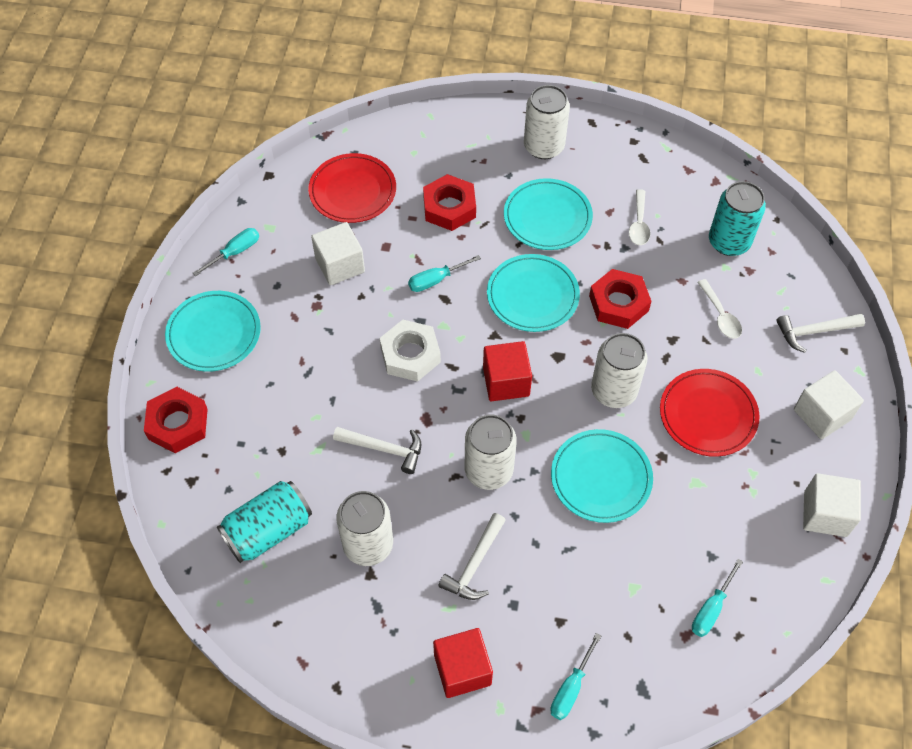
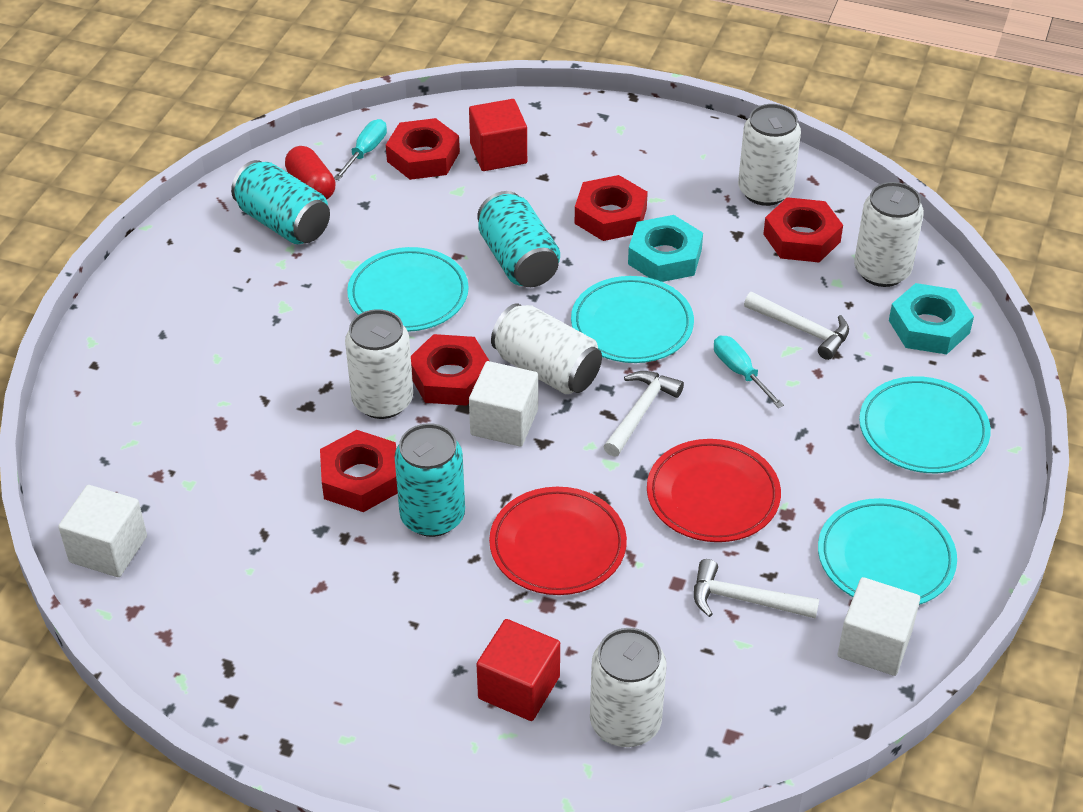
red capsule: 0 -> 1
red nut: 3 -> 5
turquoise can: 2 -> 3
turquoise nut: 0 -> 2
turquoise screwdriver: 4 -> 2
white can: 4 -> 5
white nut: 1 -> 0
white spoon: 2 -> 0

